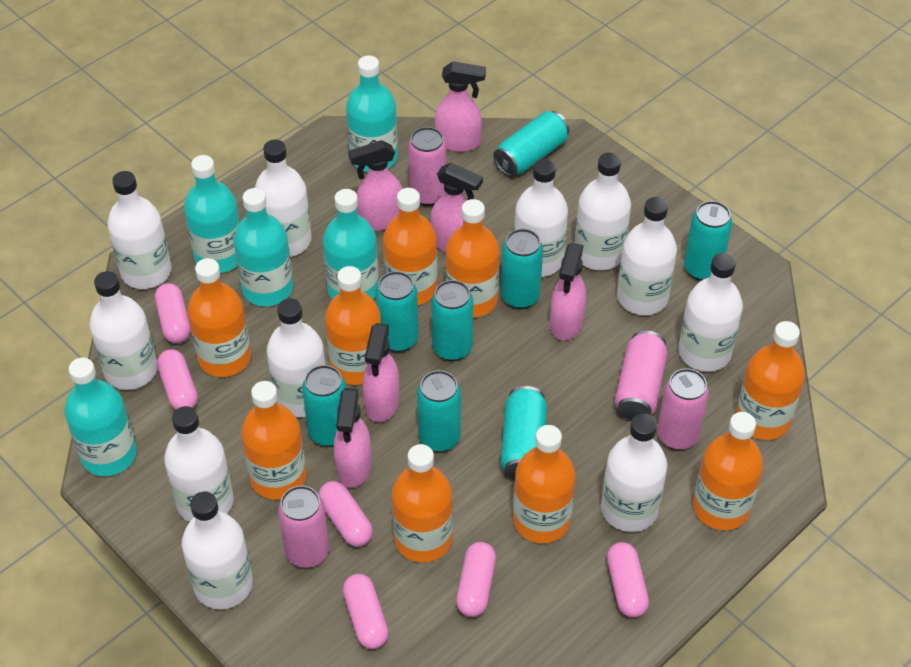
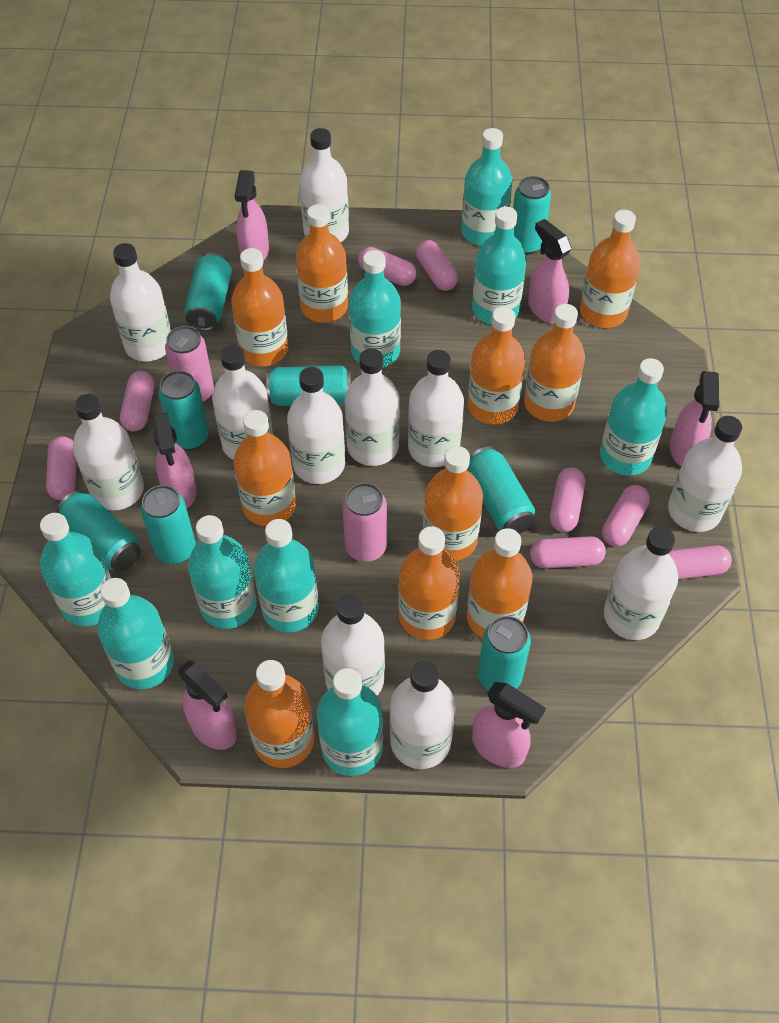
orange bottle: 9 -> 10
pink can: 4 -> 2
pink capsule: 6 -> 8
turquoise bottle: 5 -> 9

